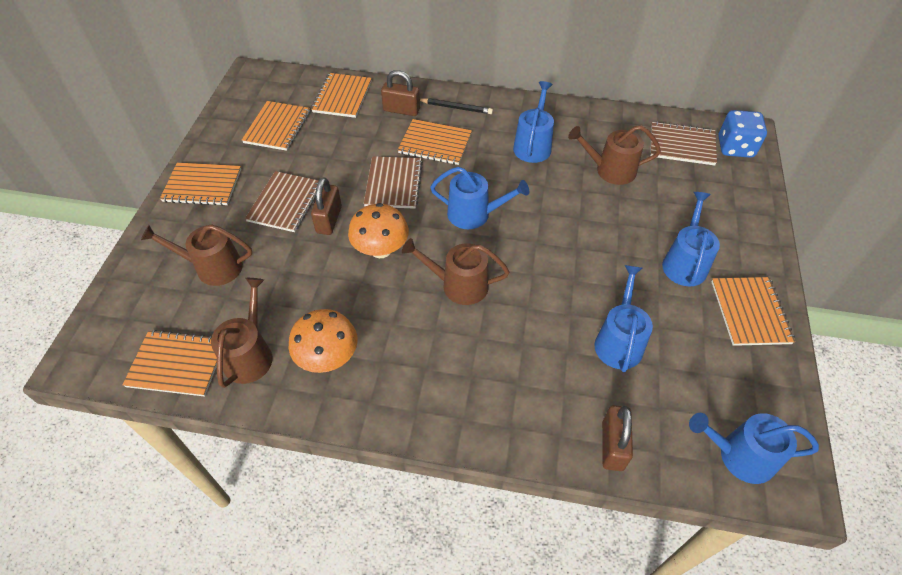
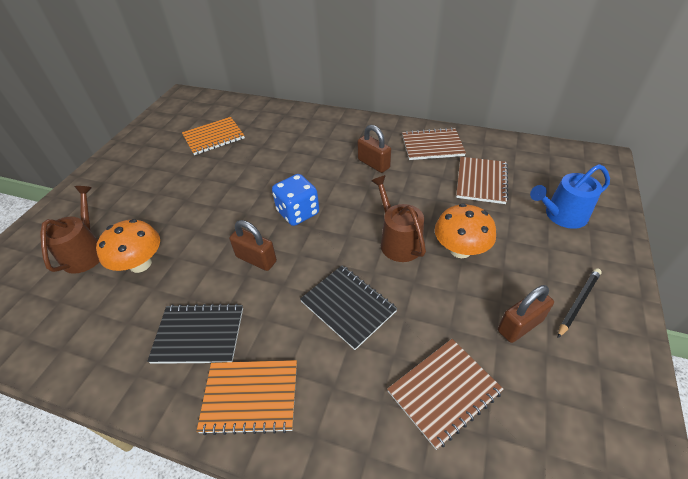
black notebook: 0 -> 2
blue watering can: 5 -> 1
brown watering can: 4 -> 2
orange notebook: 6 -> 2

